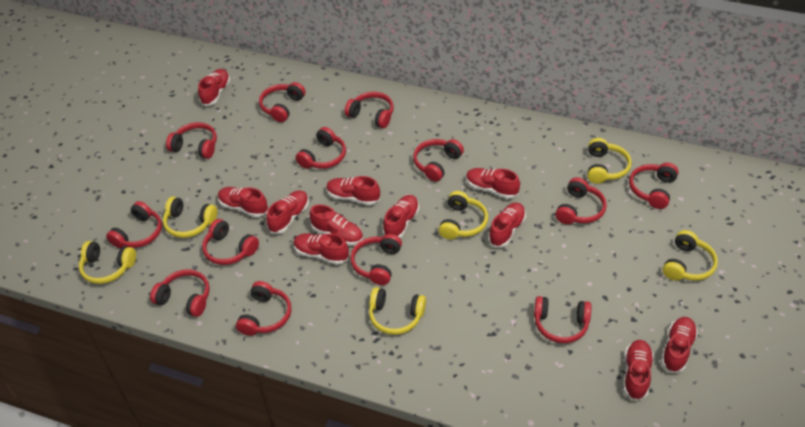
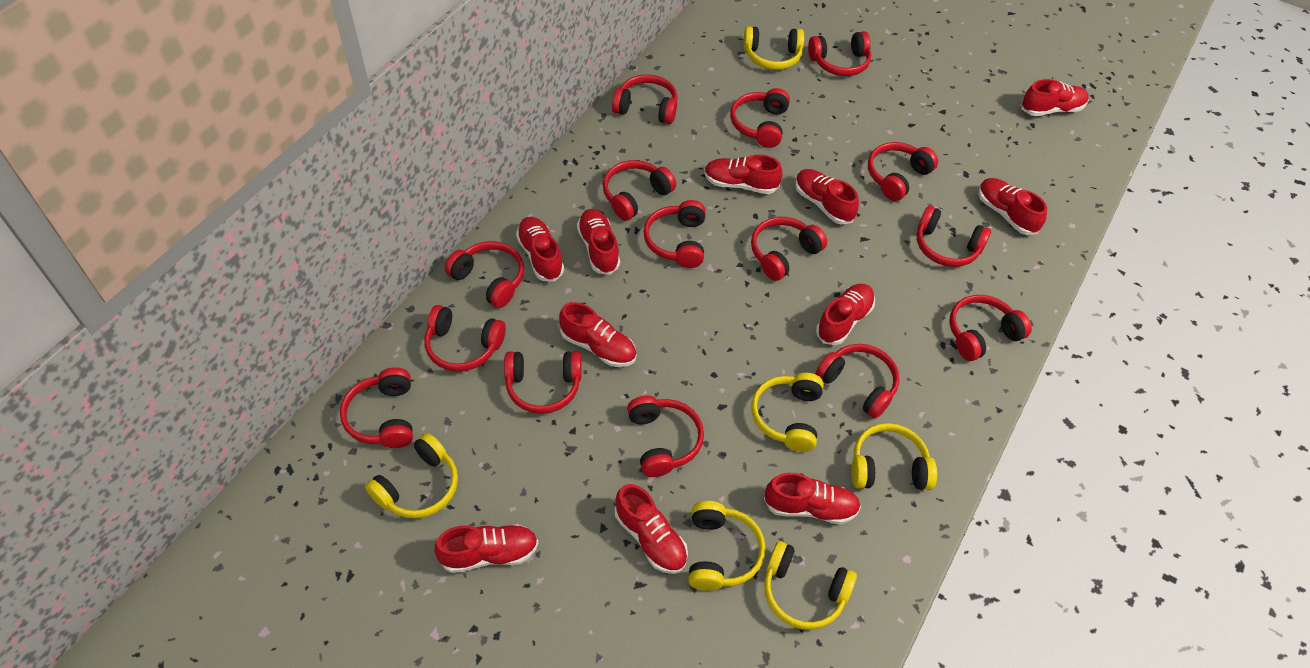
red headphones: 13 -> 15

